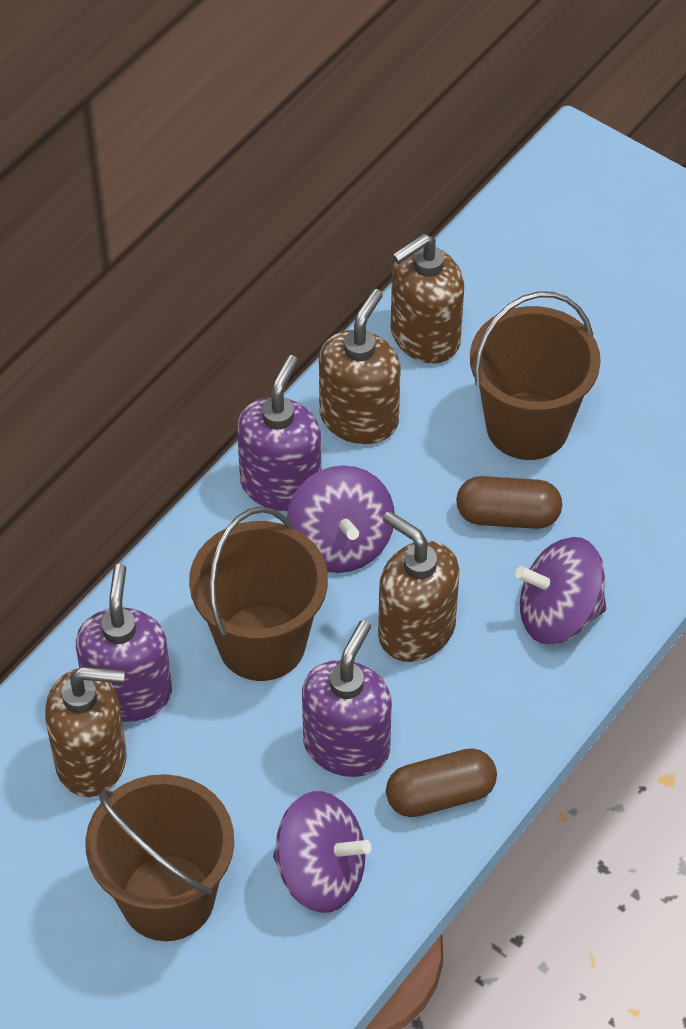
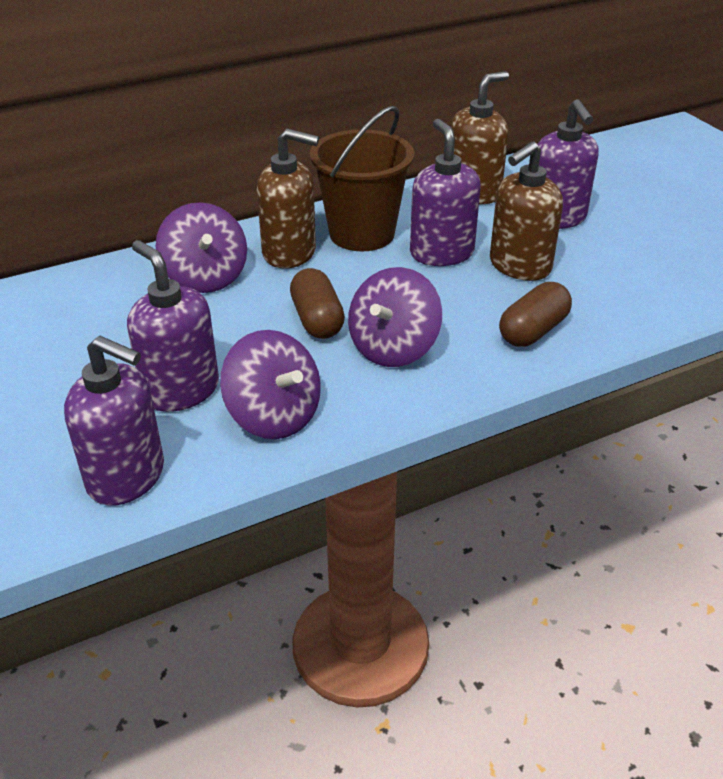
brown bucket: 3 -> 1
brown soap dispenser: 4 -> 3
purple soap dispenser: 3 -> 4

